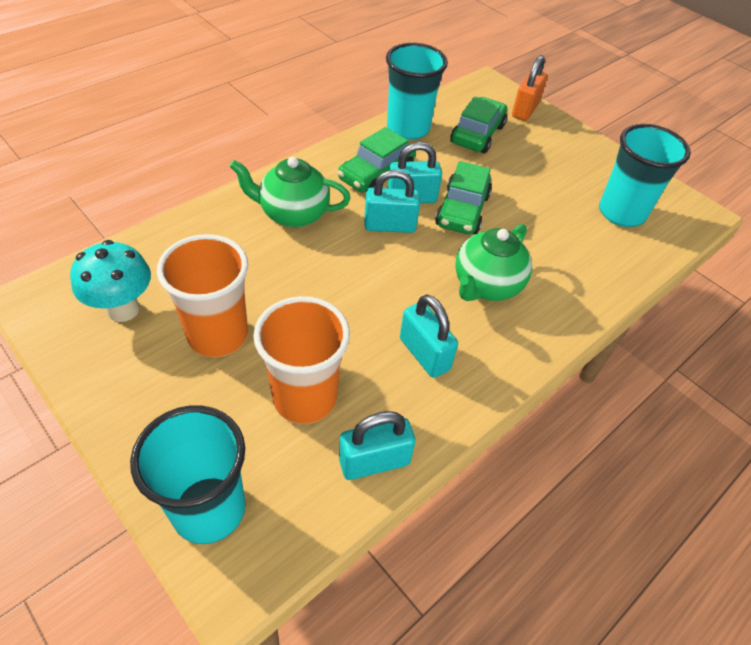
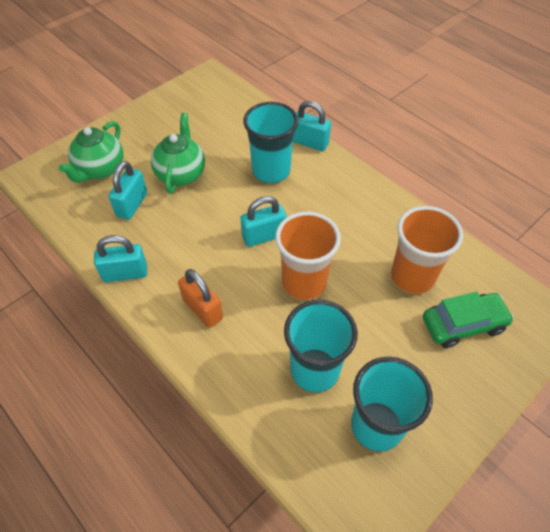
green car: 3 -> 1
turquoise mushroom: 1 -> 0

